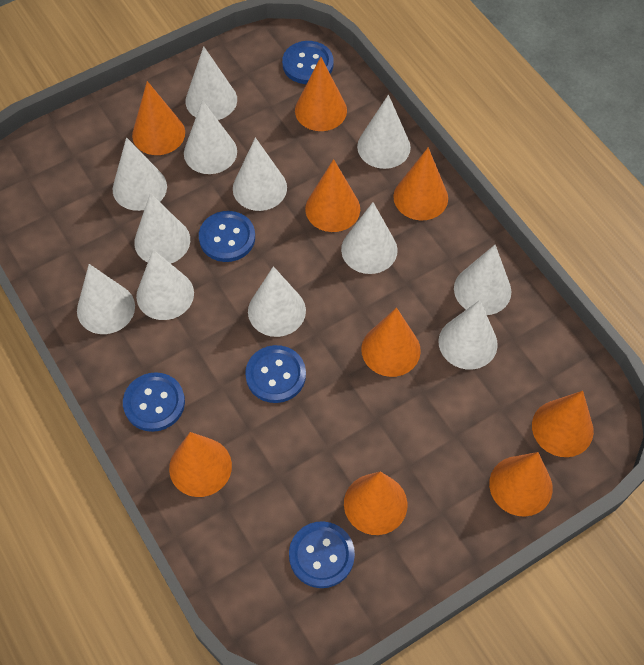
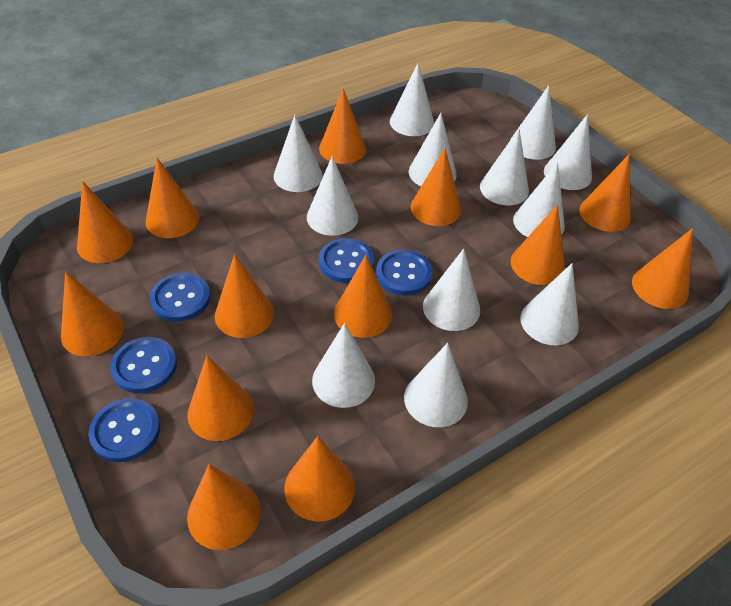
orange cone: 9 -> 13

